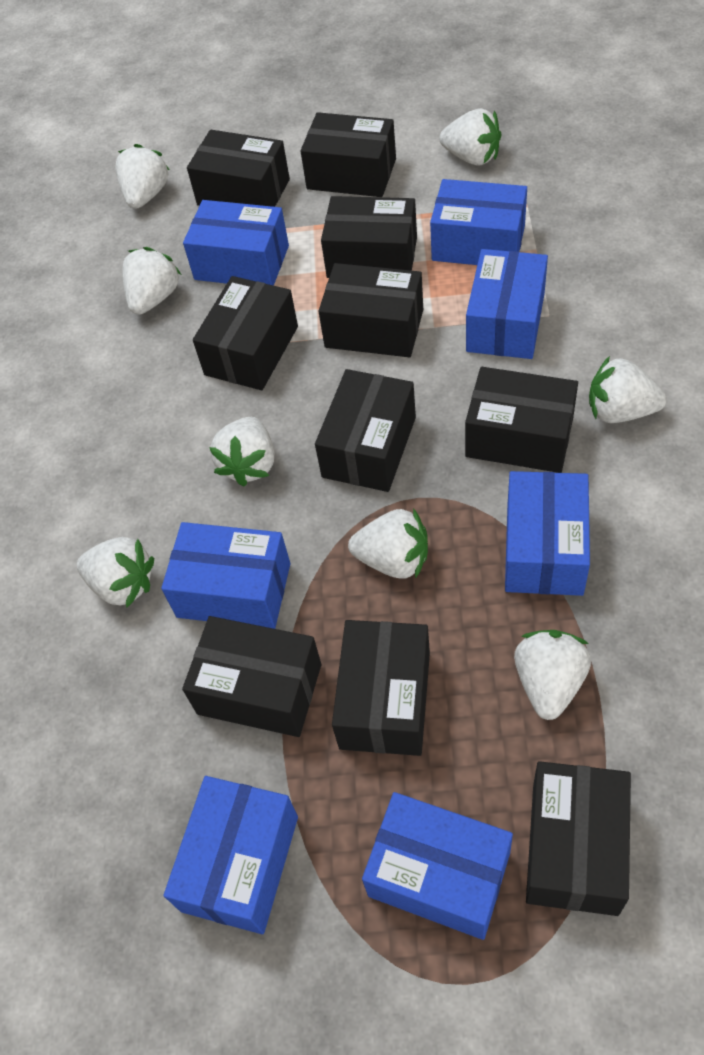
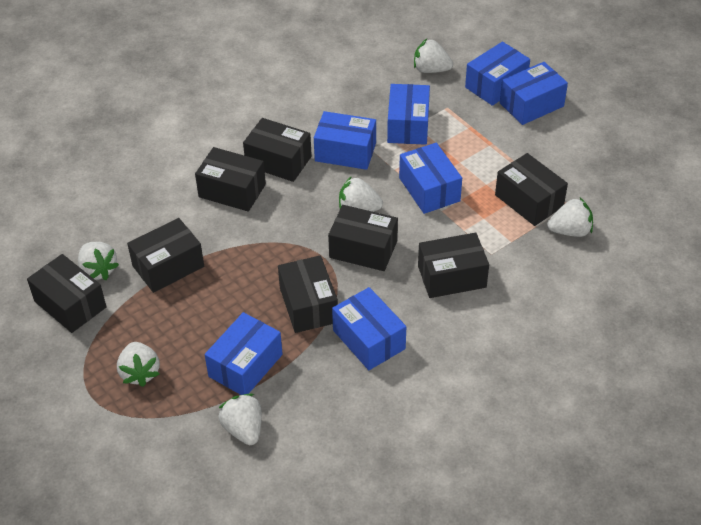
black box: 10 -> 8
white strawberry: 8 -> 6

